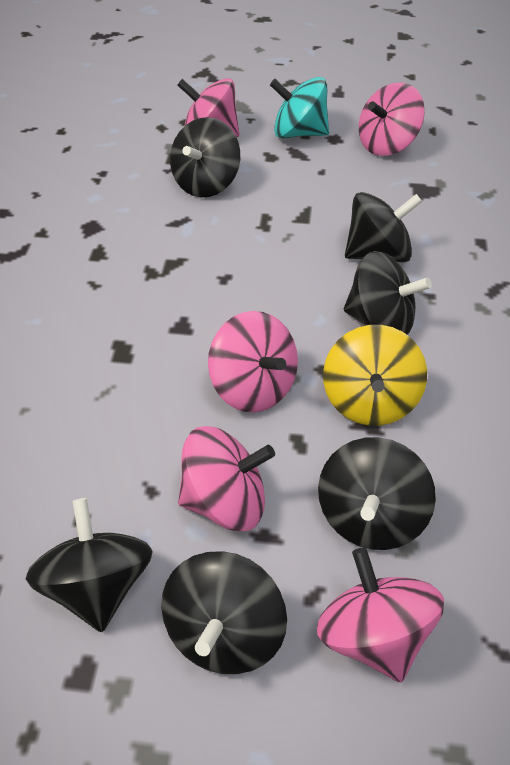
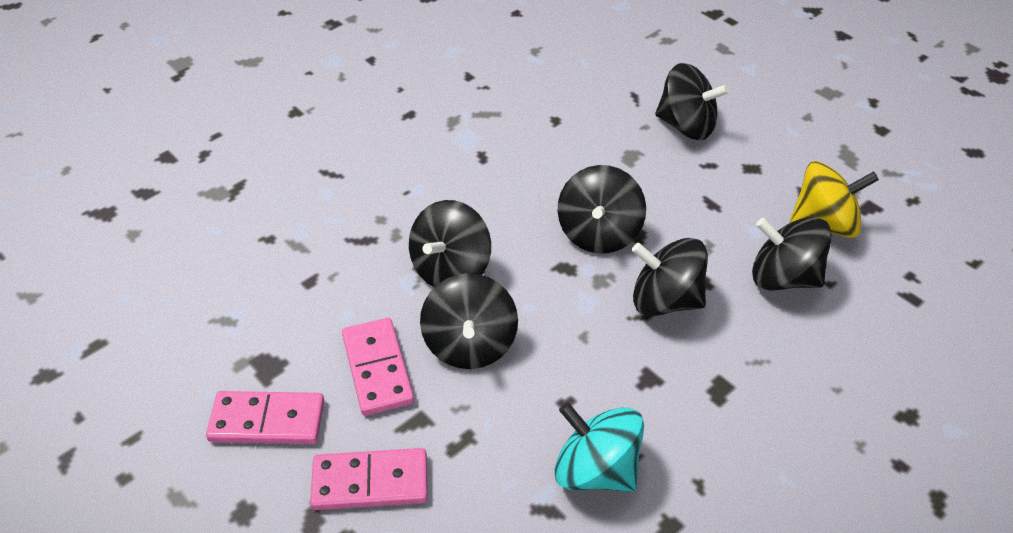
pink domino: 0 -> 3
pink spinning top: 5 -> 0

